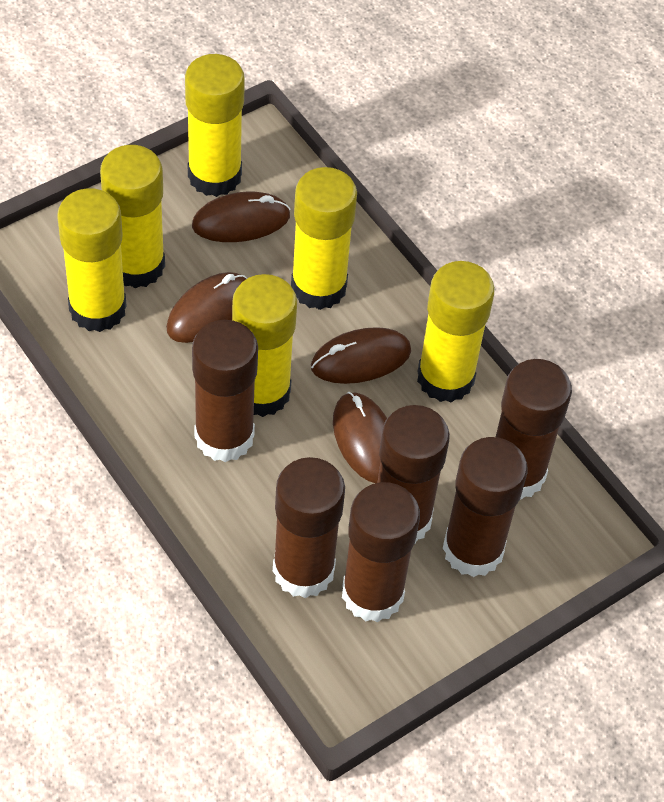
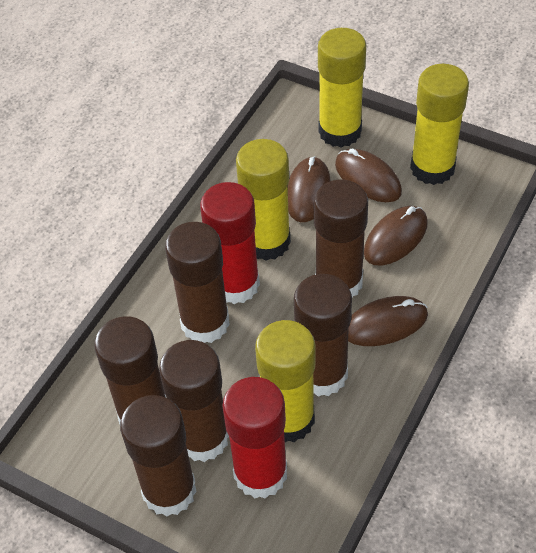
red glue stick: 0 -> 2
yellow glue stick: 6 -> 4

